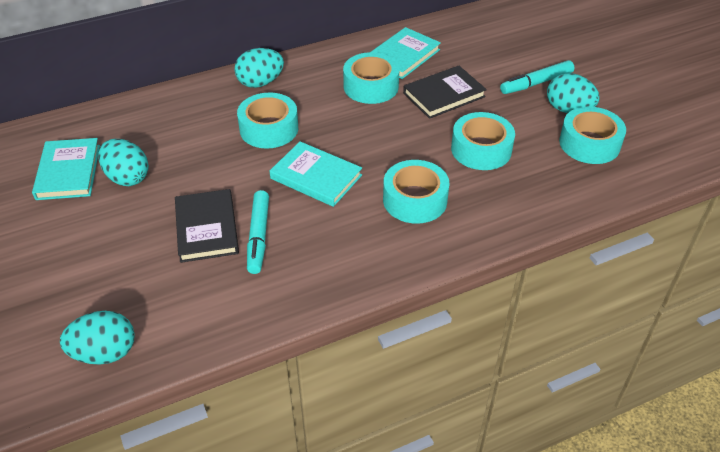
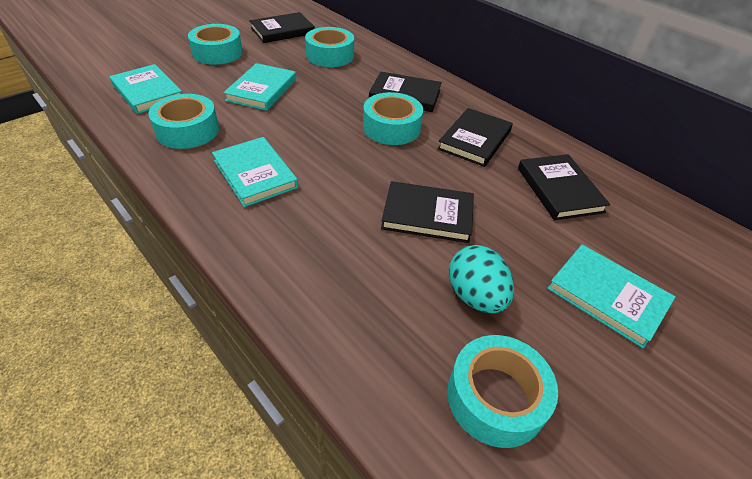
black book: 2 -> 5
turquoise book: 3 -> 4
turquoise egg: 4 -> 1
turquoise marker: 2 -> 0

